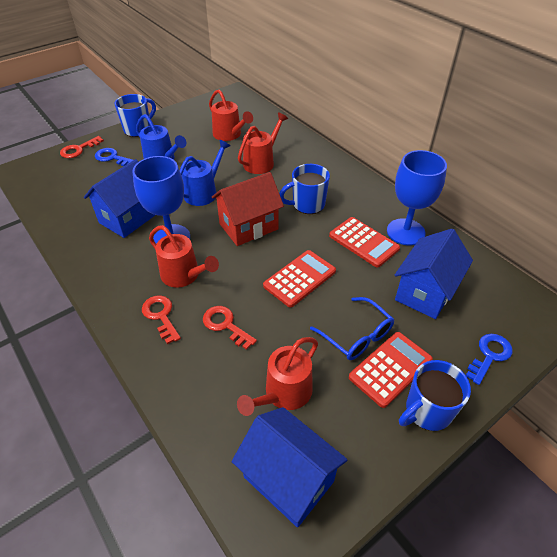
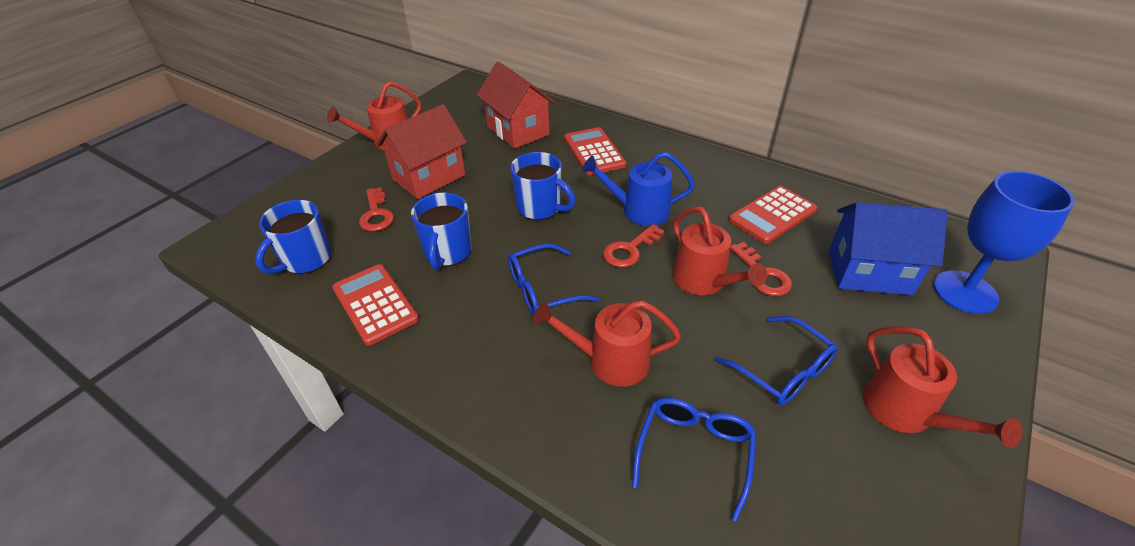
blue glasses: 1 -> 3
blue goblet: 2 -> 1
blue house: 3 -> 1
blue key: 2 -> 0
blue watering can: 2 -> 1
red house: 1 -> 2

